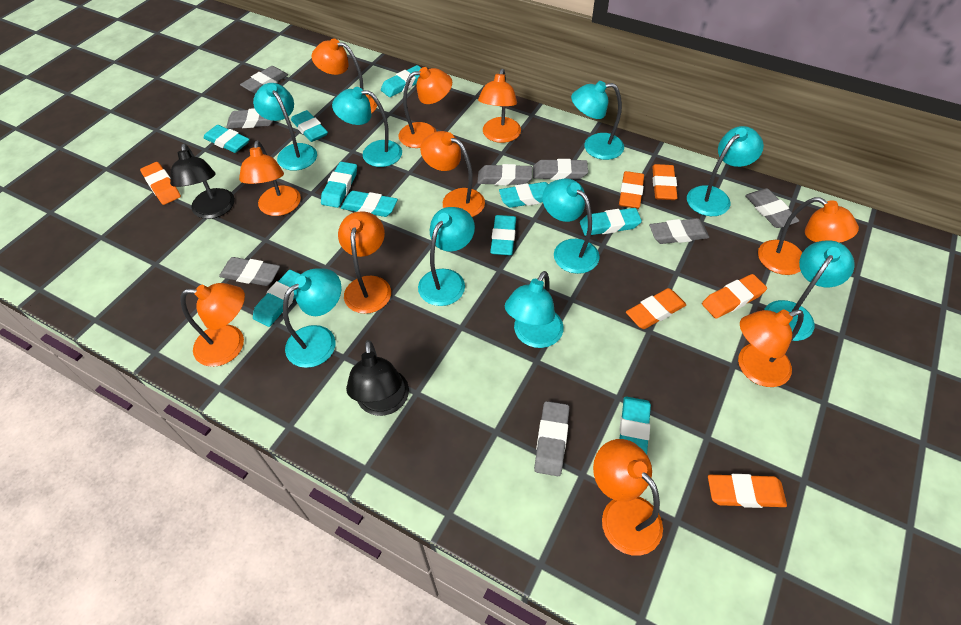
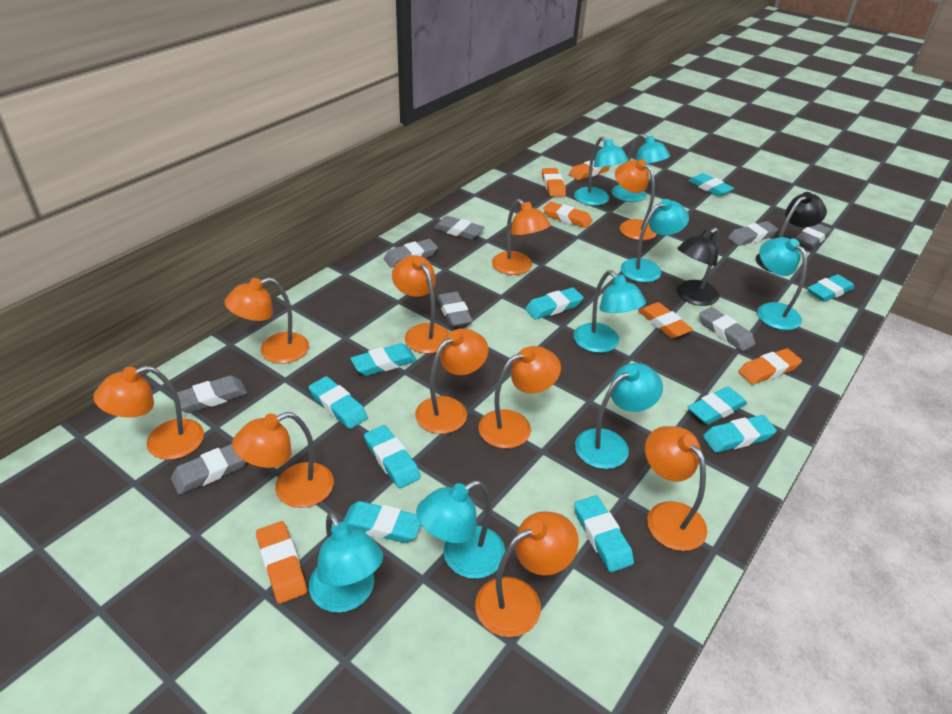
turquoise lamp: 9 -> 8

